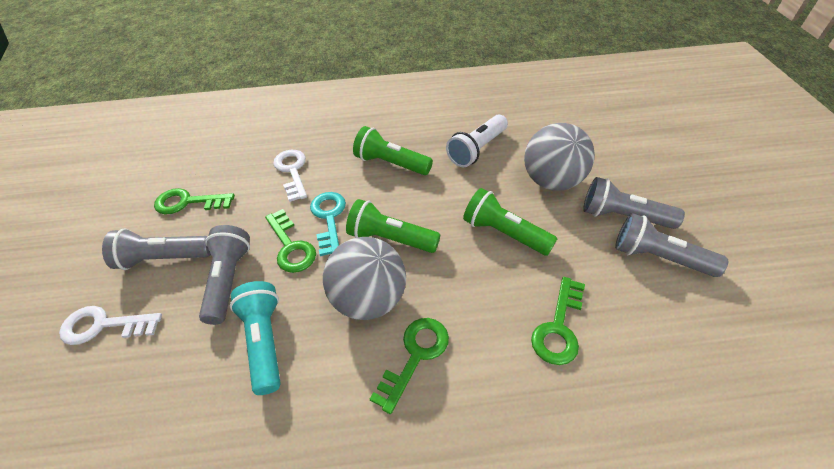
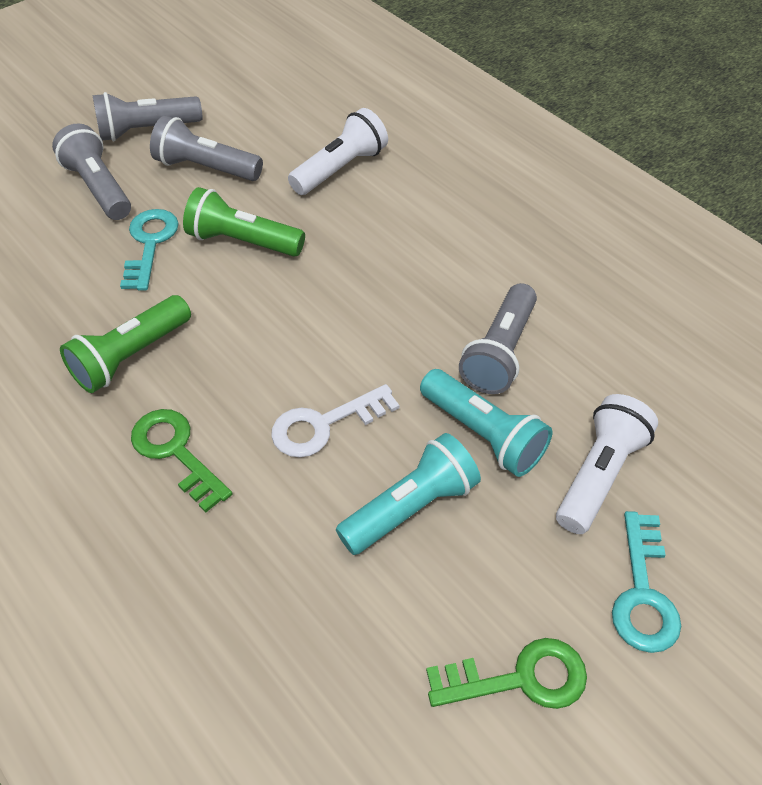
green flashlight: 3 -> 2
green key: 4 -> 2
grey ball: 2 -> 0
turquoise flashlight: 1 -> 2
turquoise key: 1 -> 2
white flashlight: 1 -> 2
white key: 2 -> 1

